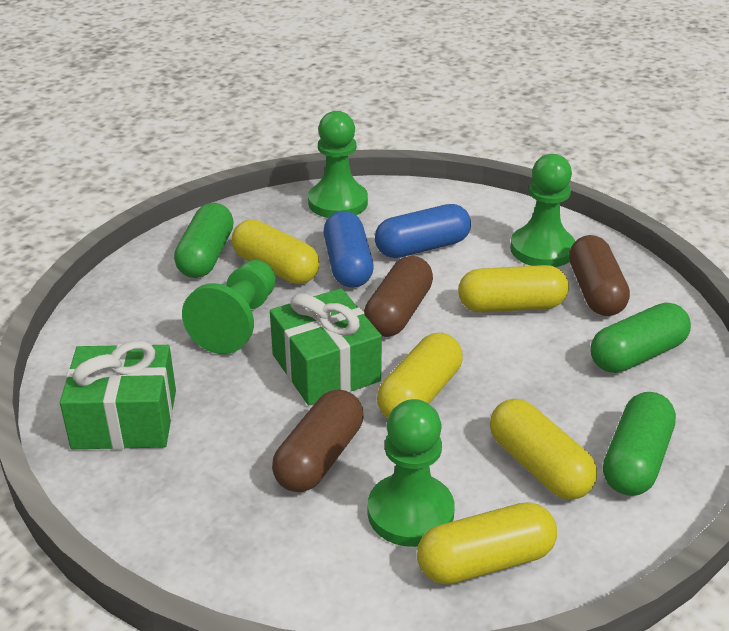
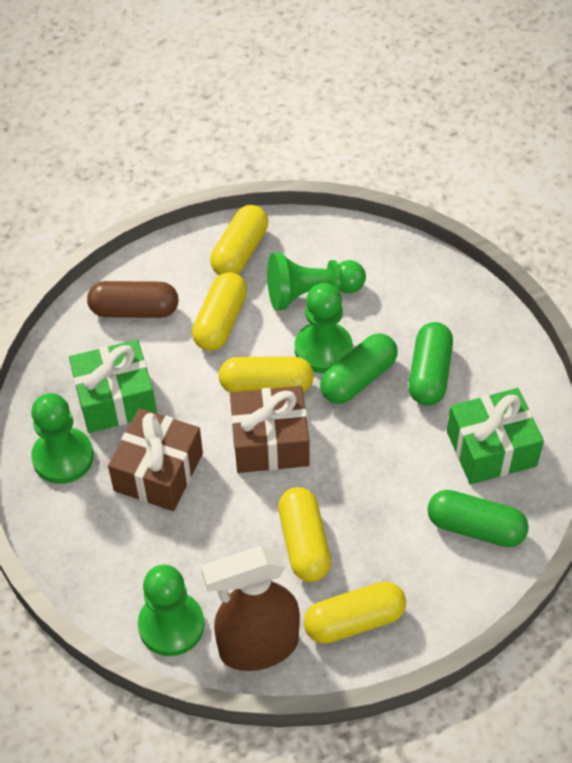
blue capsule: 2 -> 0
brown capsule: 3 -> 1
brown gift: 0 -> 2
brown spray bottle: 0 -> 1

